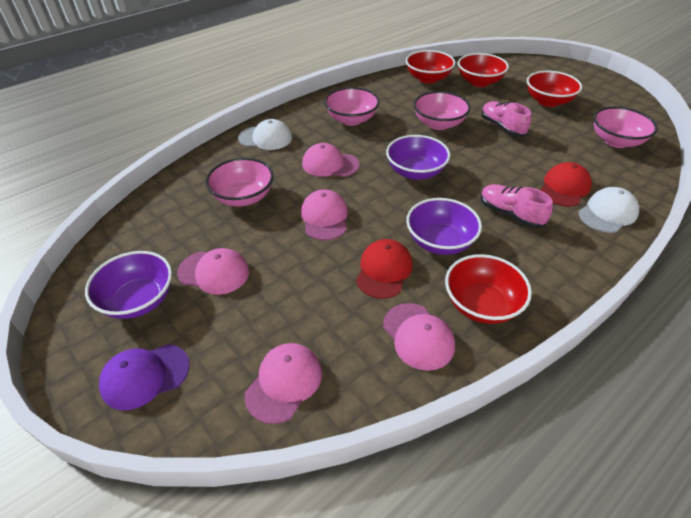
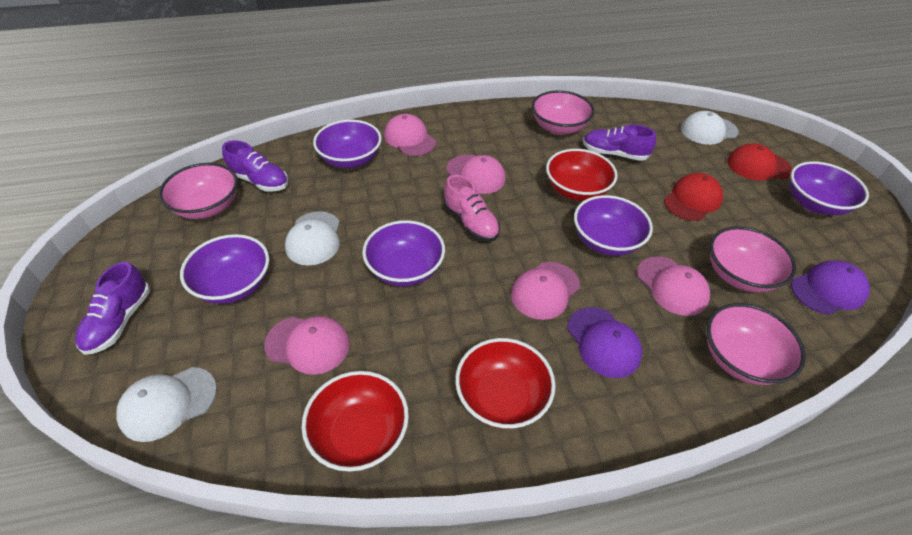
pink shoe: 2 -> 1
purple bowl: 3 -> 5
purple cap: 1 -> 2
purple shoe: 0 -> 3
red bowl: 4 -> 3
white cap: 2 -> 3

